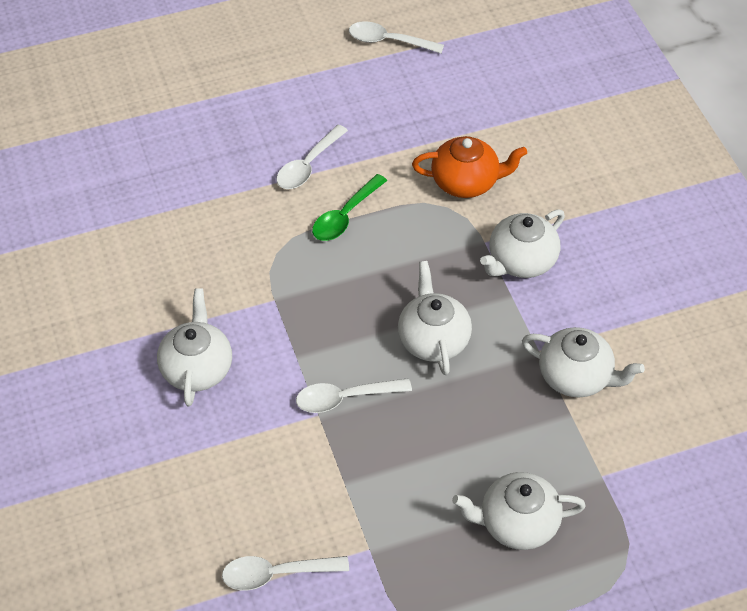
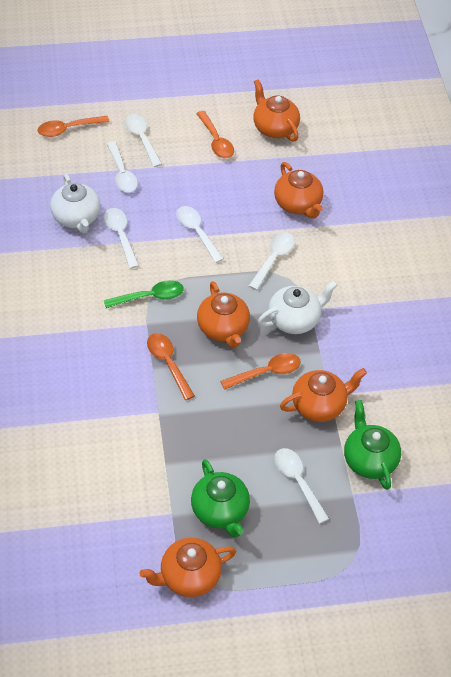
green teapot: 0 -> 2
orange spoon: 0 -> 4
orange teapot: 1 -> 5
white spoon: 4 -> 6
white teapot: 5 -> 2

